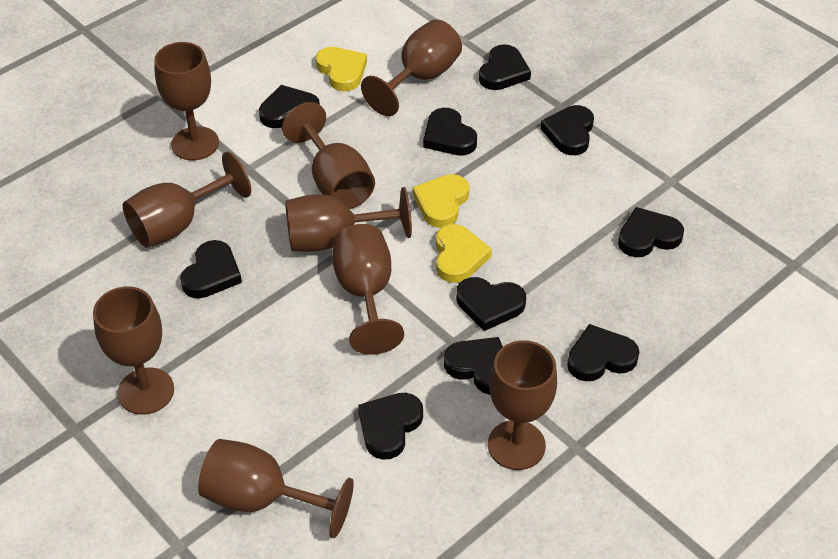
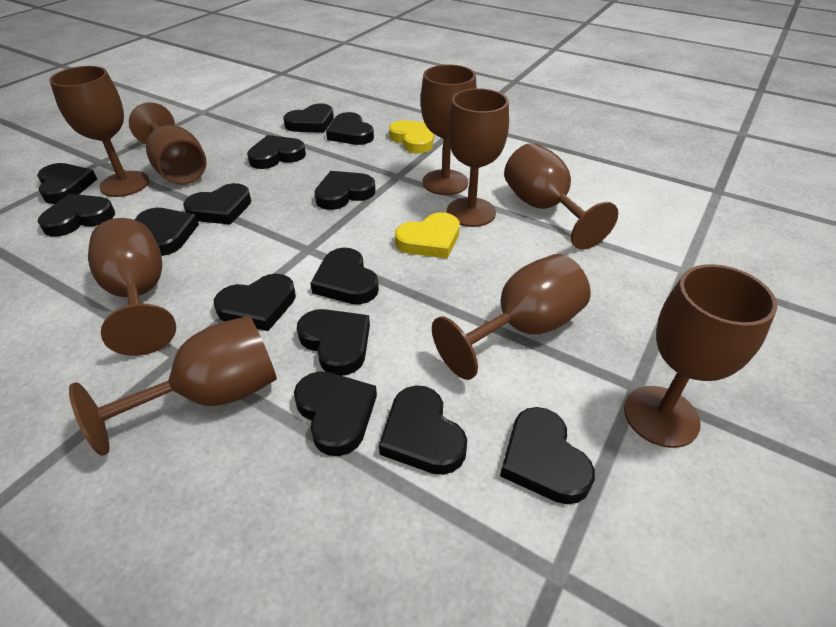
black heart: 10 -> 14
yellow heart: 3 -> 2

